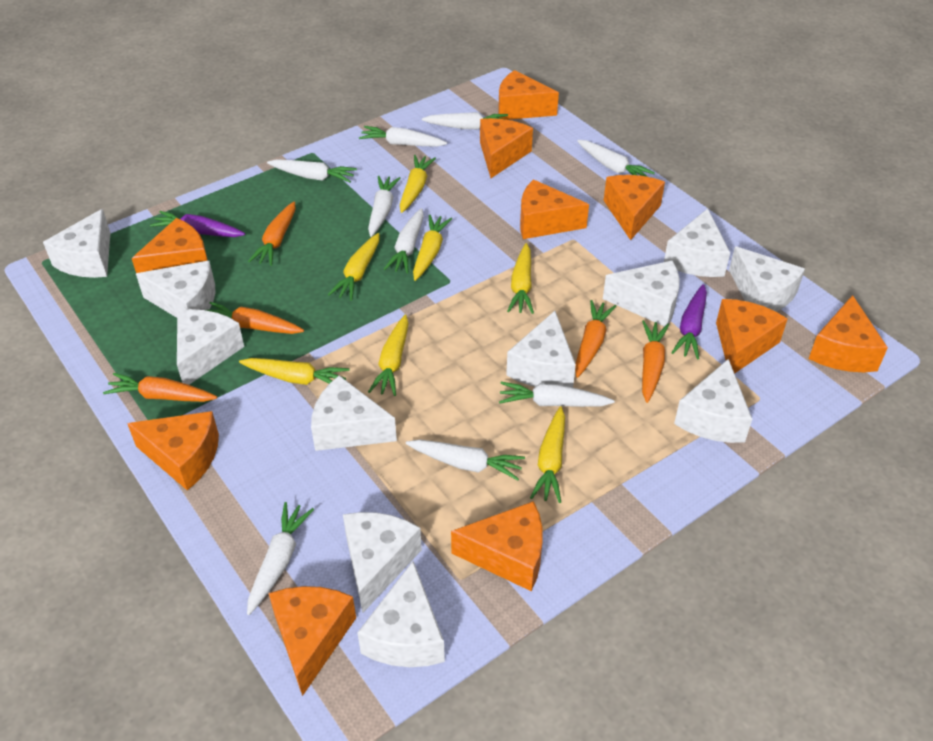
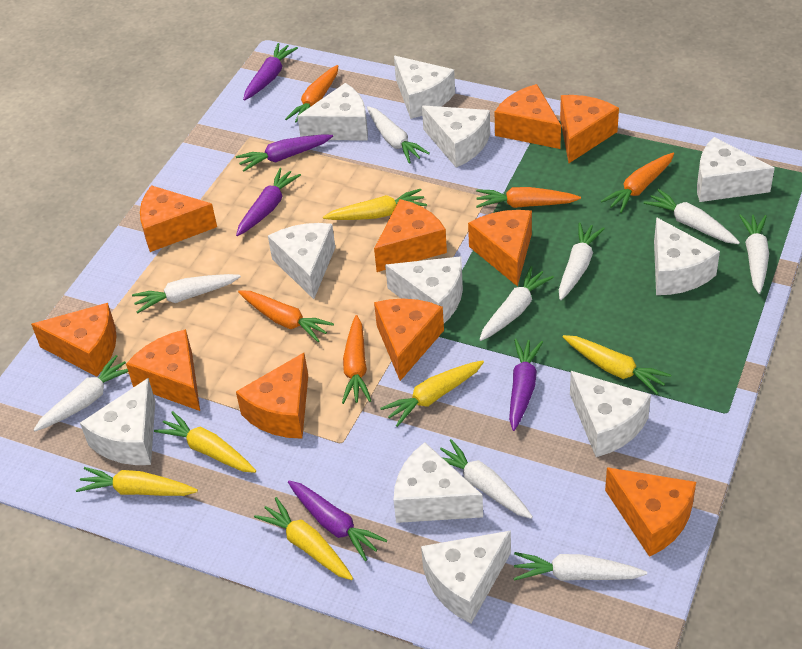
purple carrot: 2 -> 5
yellow carrot: 7 -> 6

